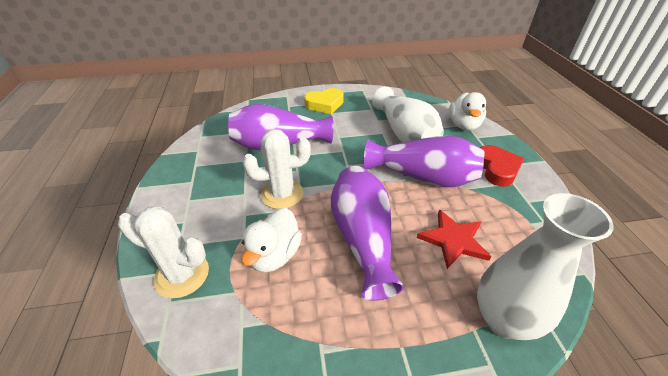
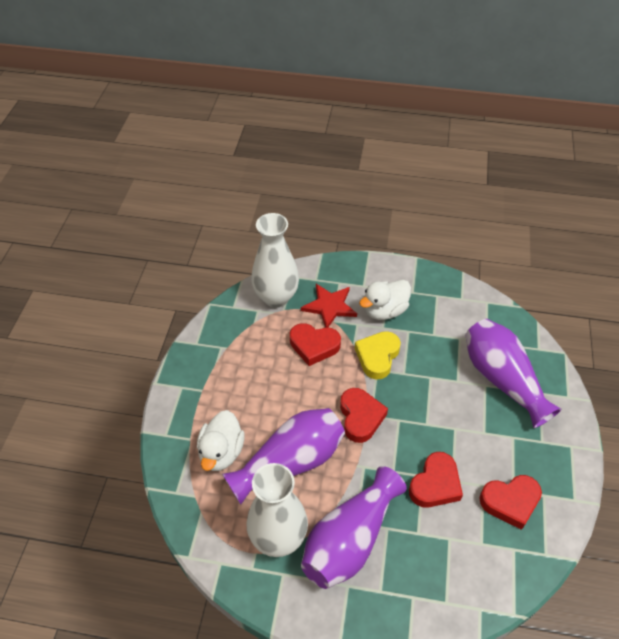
red heart: 1 -> 4
white cactus: 2 -> 0

